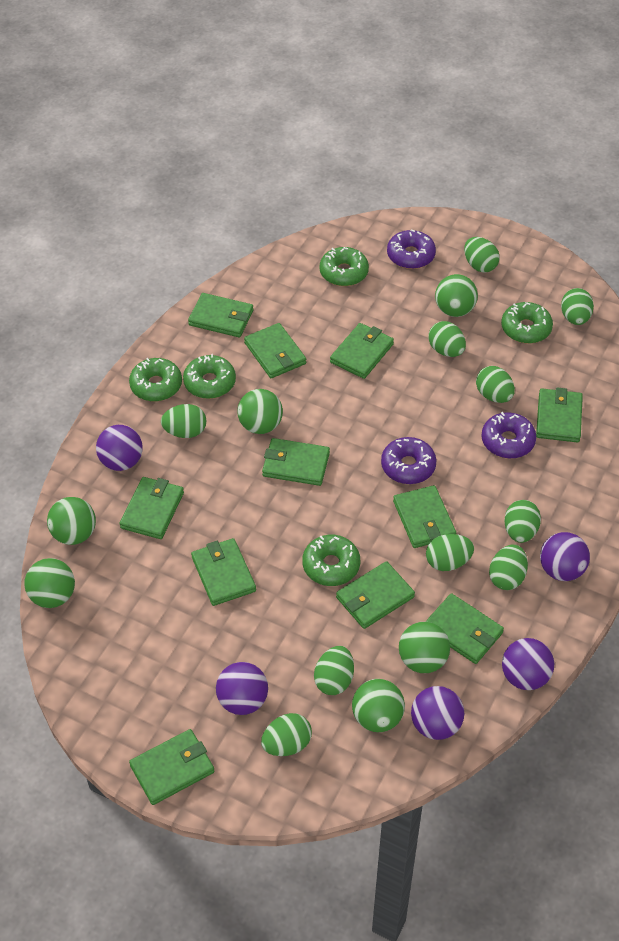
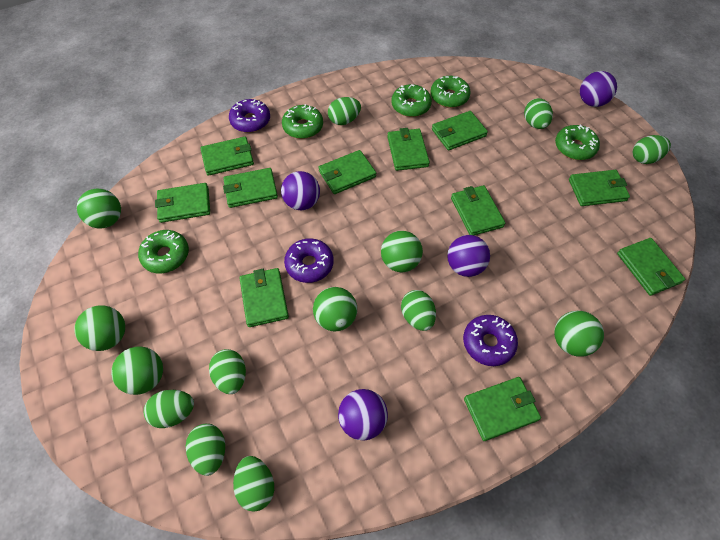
green egg: 10 -> 8
purple ball: 5 -> 4

